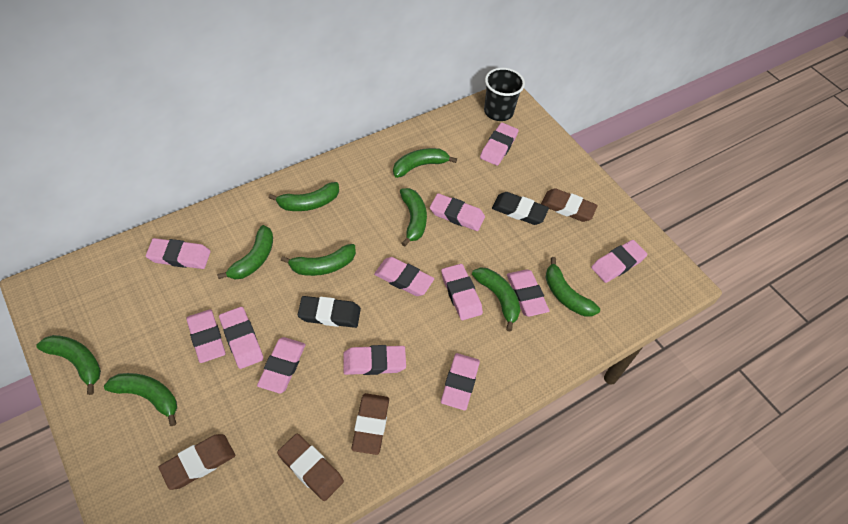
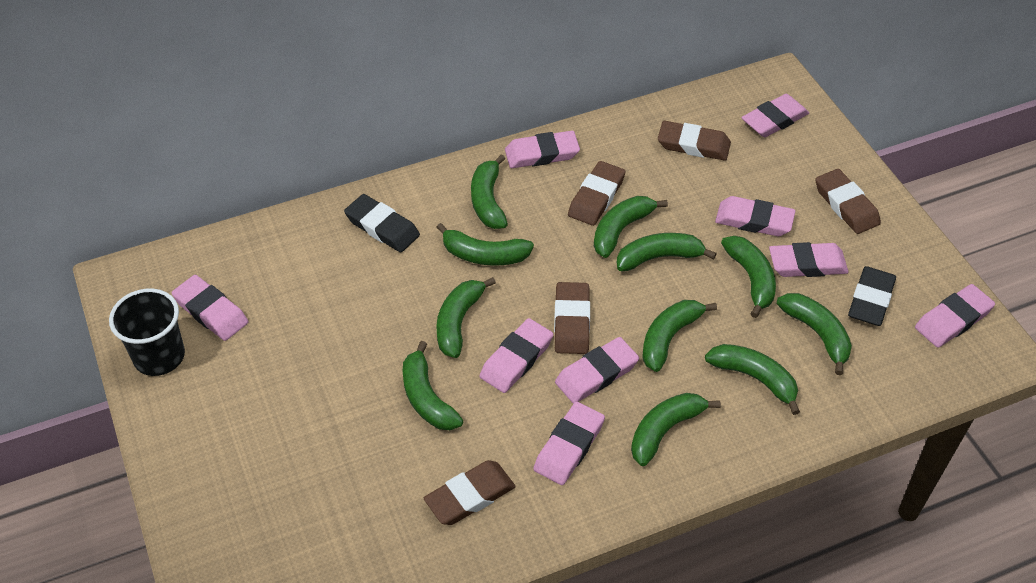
brown eraser: 4 -> 5
green banana: 9 -> 11
pink eraser: 12 -> 9

